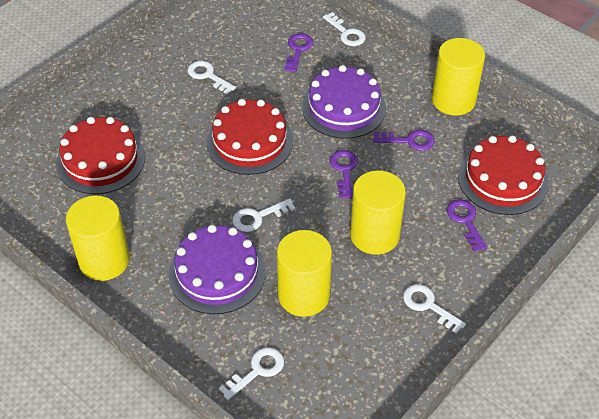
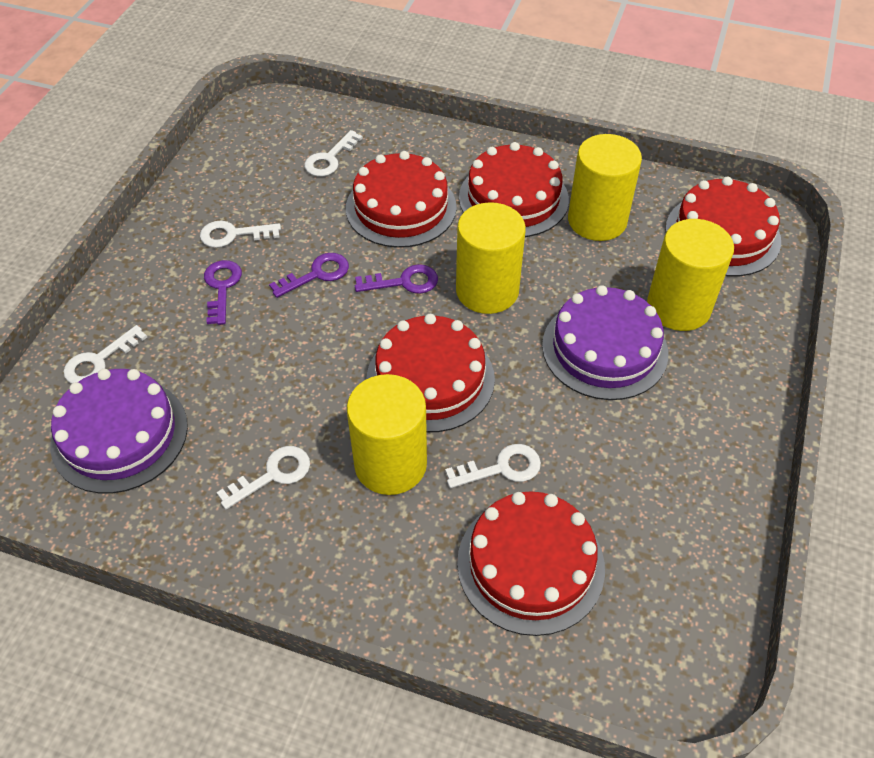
purple key: 4 -> 3
red cake: 3 -> 5

